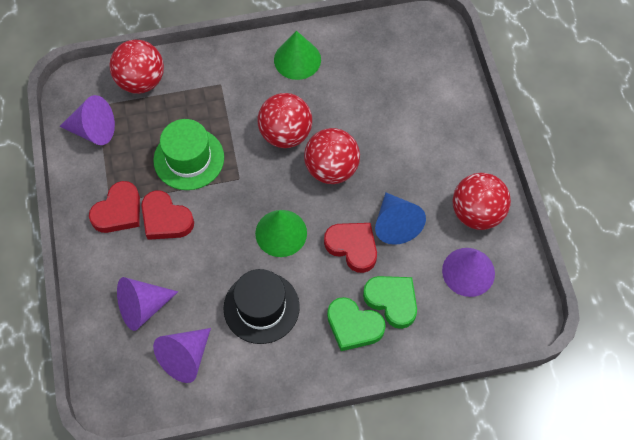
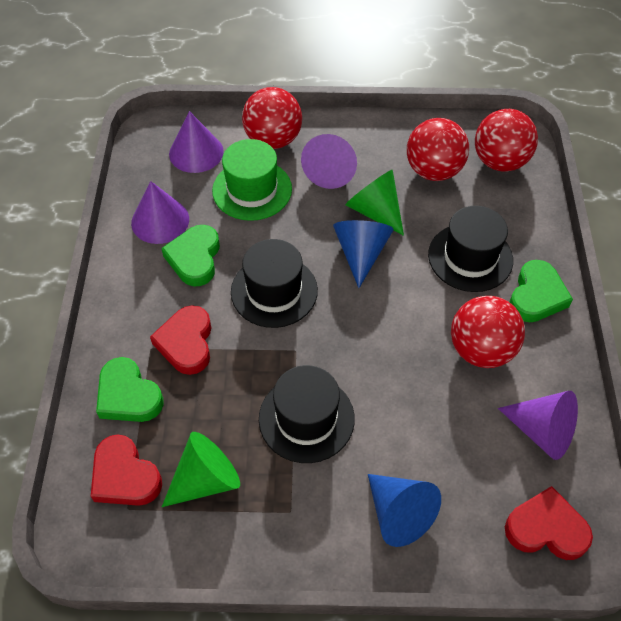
black hat: 1 -> 3
blue cone: 1 -> 2
green heart: 2 -> 3

